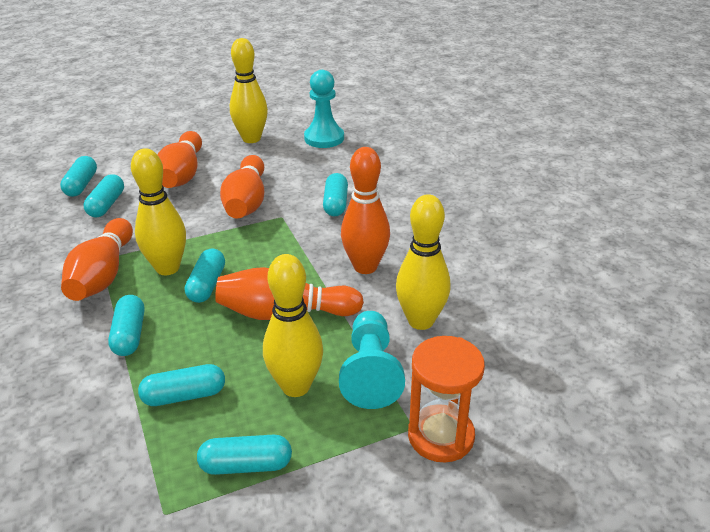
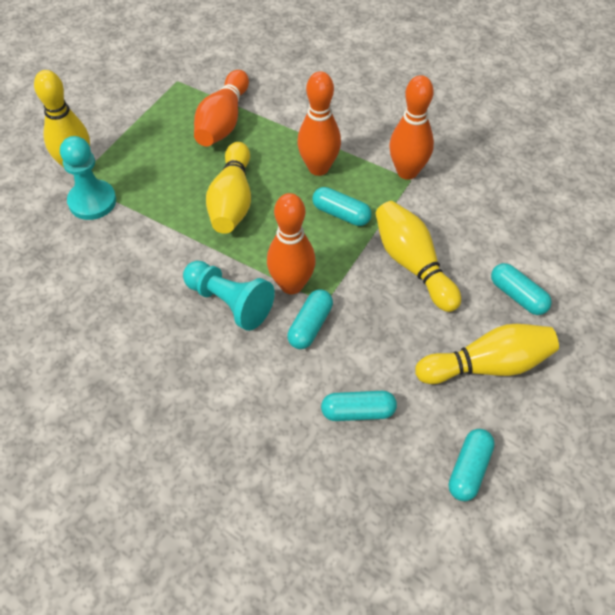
orange bowling pin: 5 -> 4
orange hourglass: 1 -> 0
turquoise capsule: 7 -> 5

